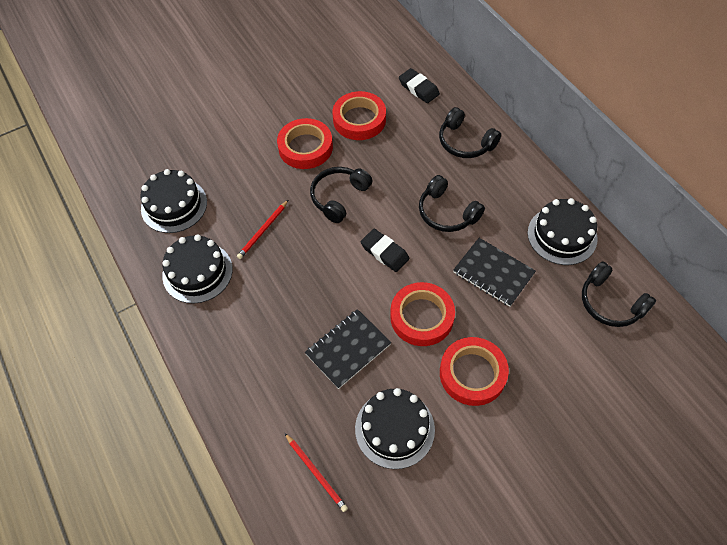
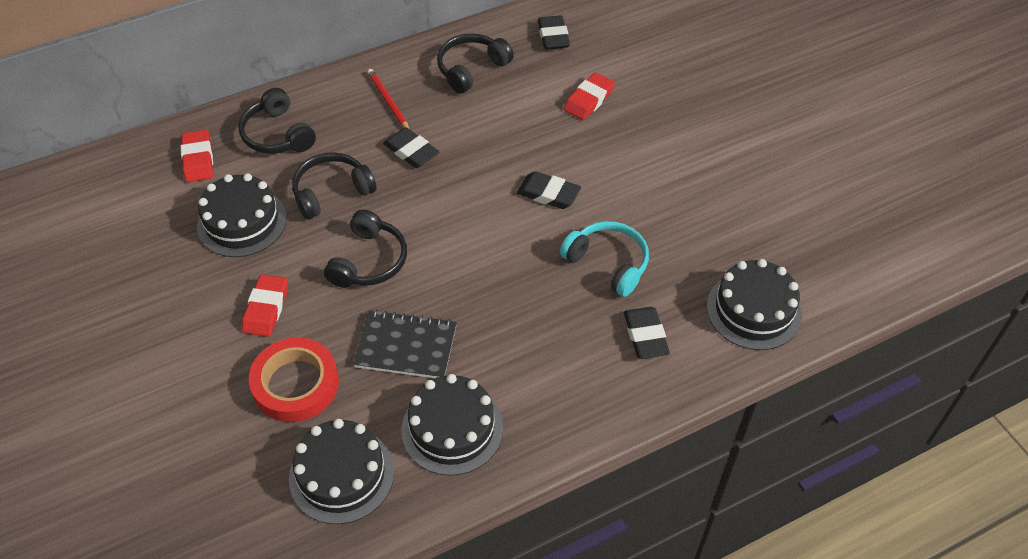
black eraser: 2 -> 4
black notebook: 2 -> 1
red eraser: 0 -> 3
red pencil: 2 -> 1
red tape: 4 -> 1
turquoise headphones: 0 -> 1

